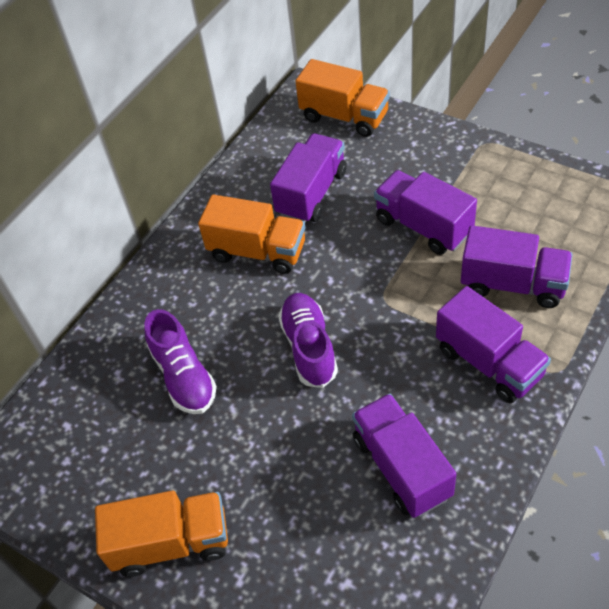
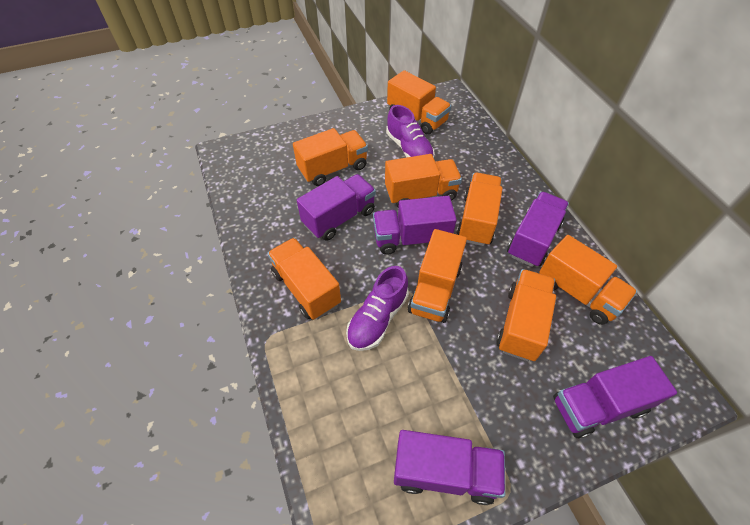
orange truck: 3 -> 8

